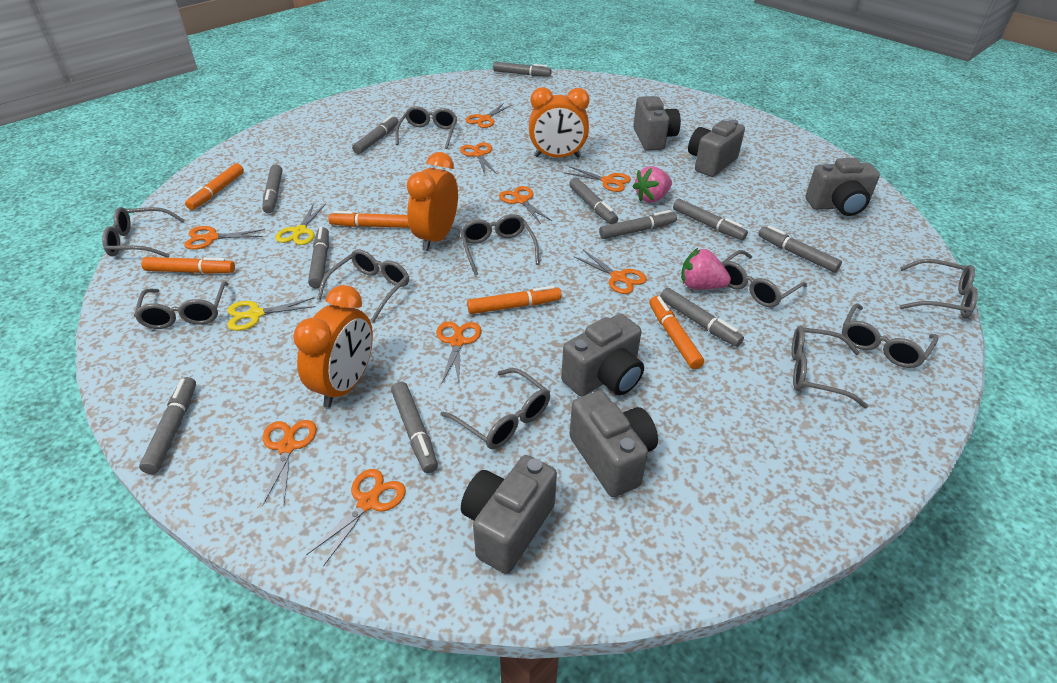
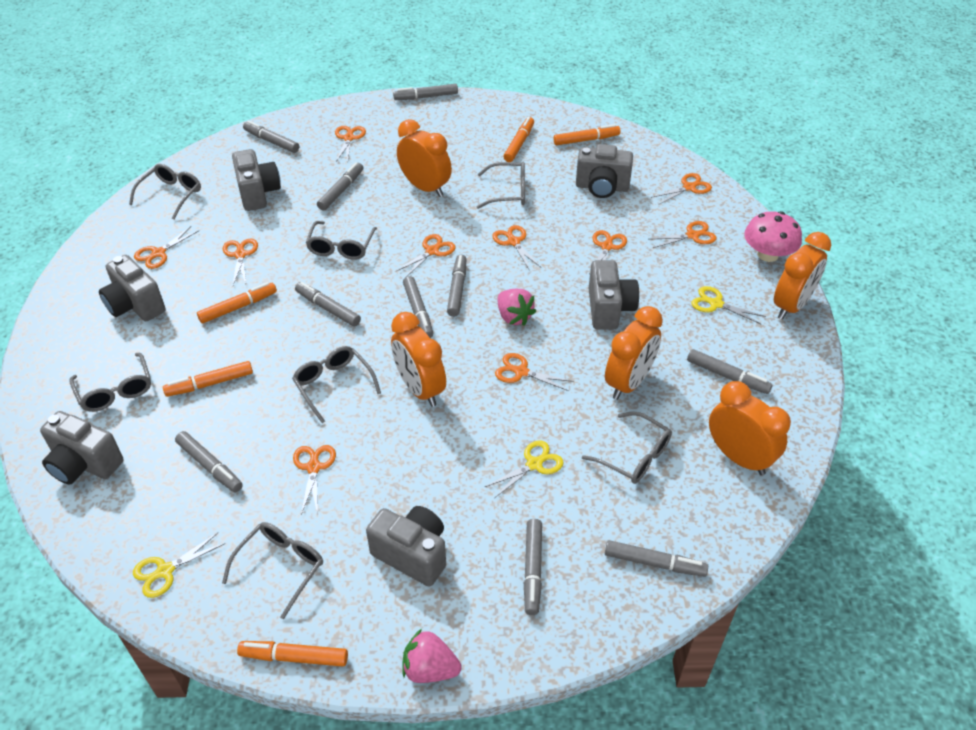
grey glasses: 10 -> 7
grey marker: 11 -> 10
orange clock: 3 -> 5
orange scissors: 9 -> 10
pink mushroom: 0 -> 1
yellow scissors: 2 -> 3

